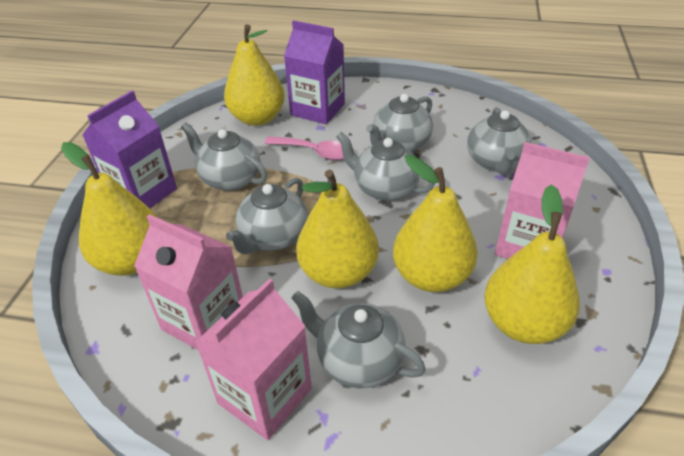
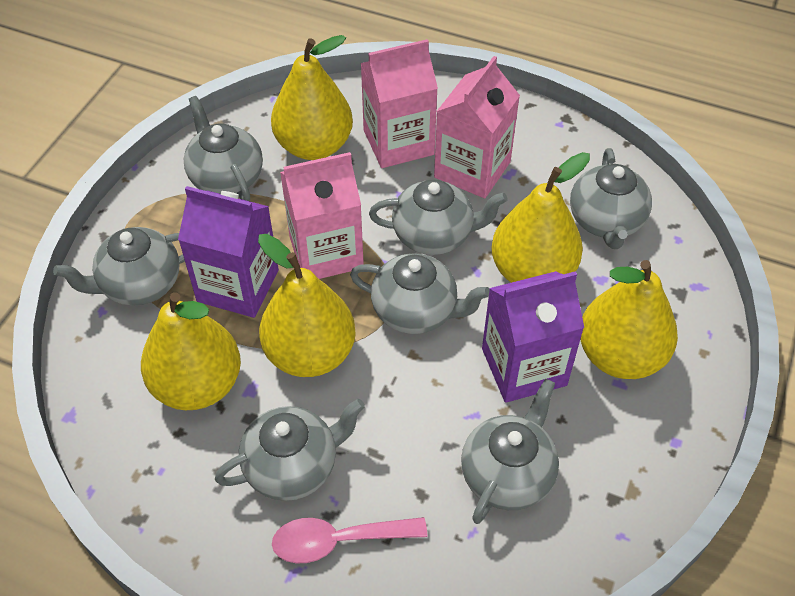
grey teapot: 6 -> 7

